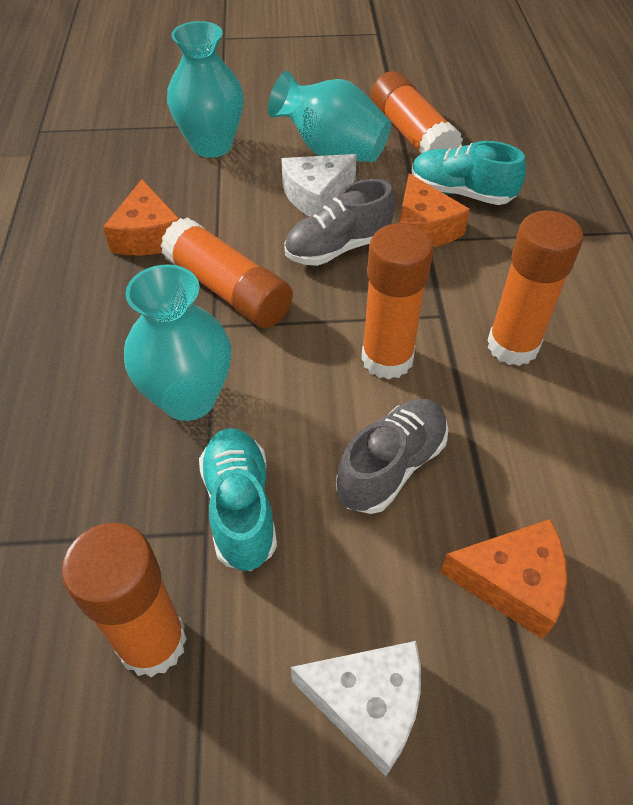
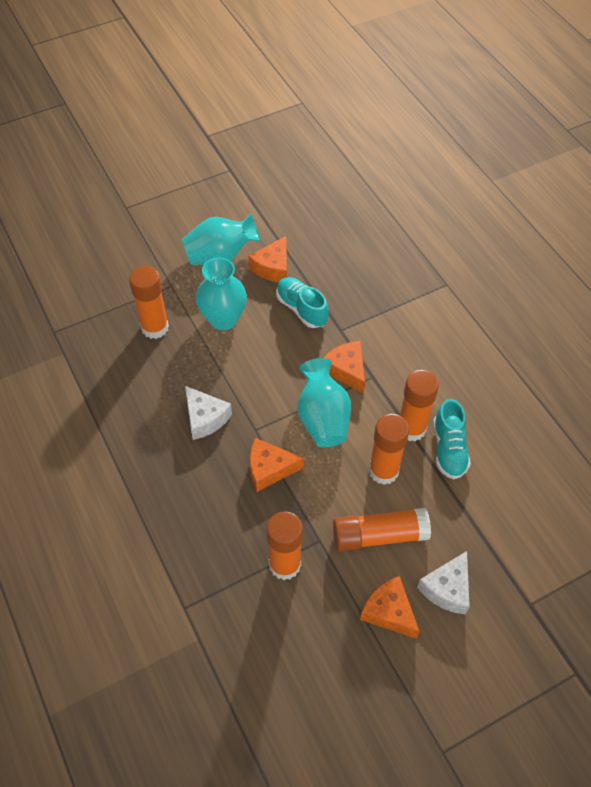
grey shoe: 2 -> 0
orange cheese: 3 -> 4

